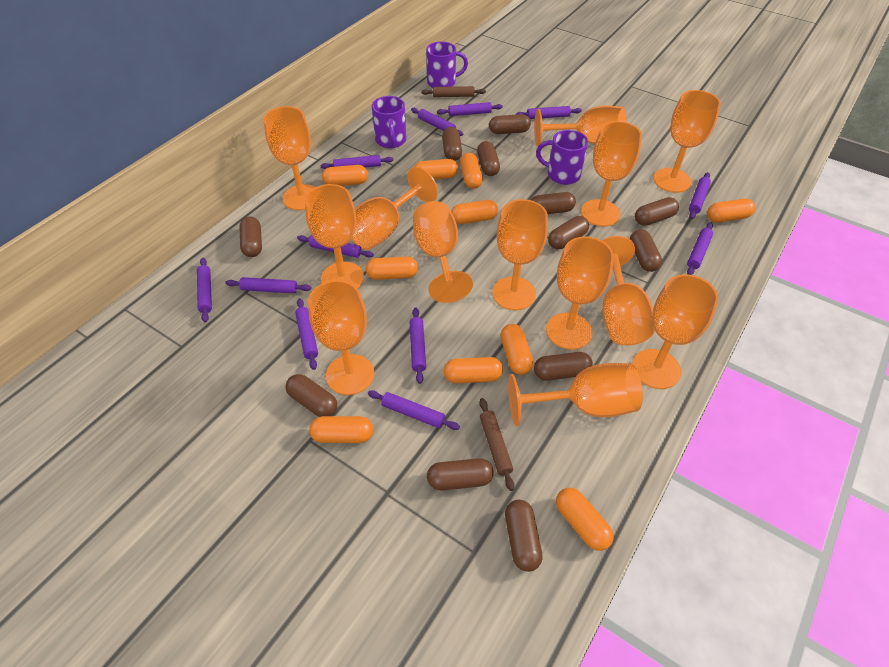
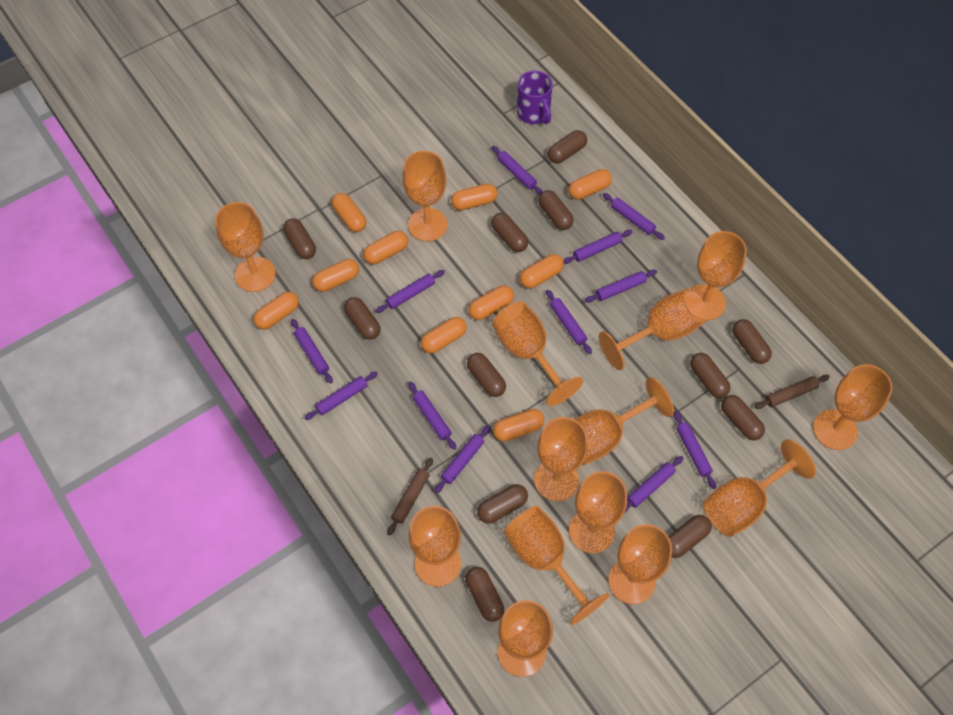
orange goblet: 13 -> 14
purple mug: 3 -> 1

